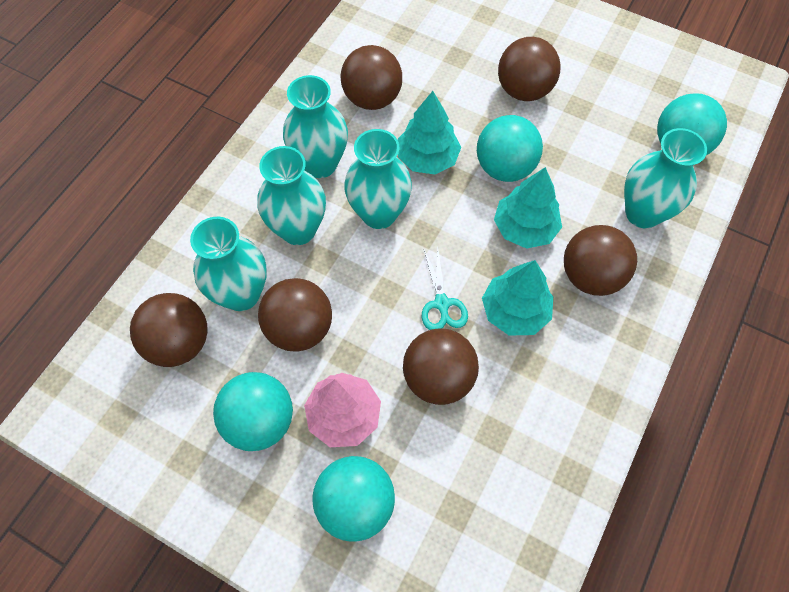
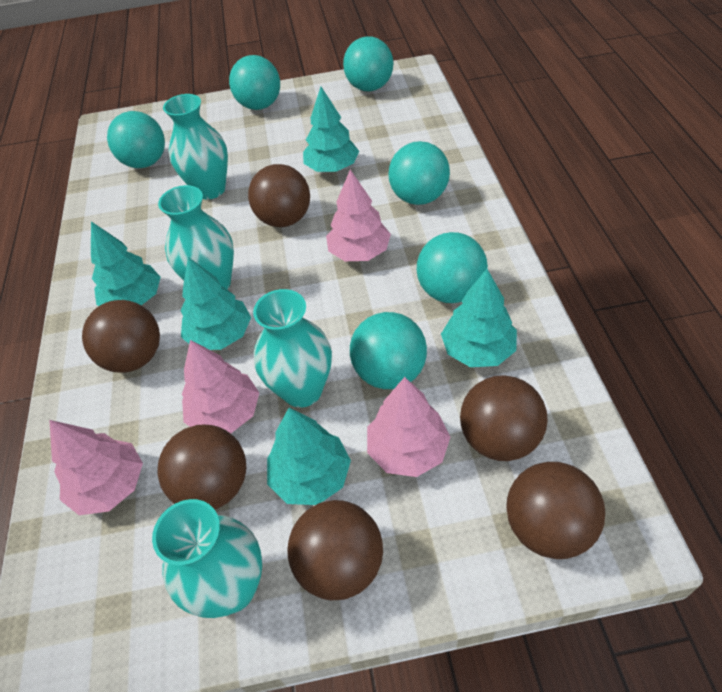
pink tree: 1 -> 4
turquoise ball: 4 -> 6
turquoise scissors: 1 -> 0
turquoise tree: 3 -> 5
turquoise vase: 5 -> 4

